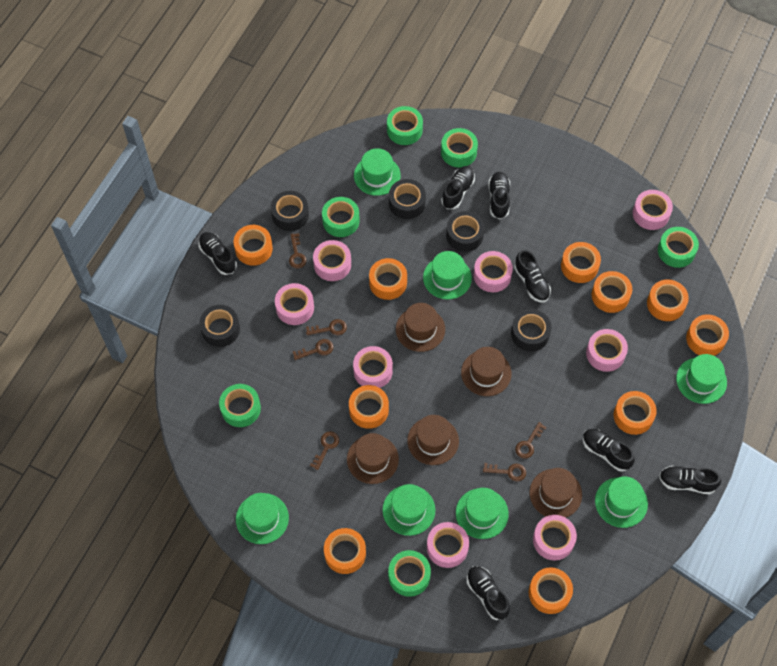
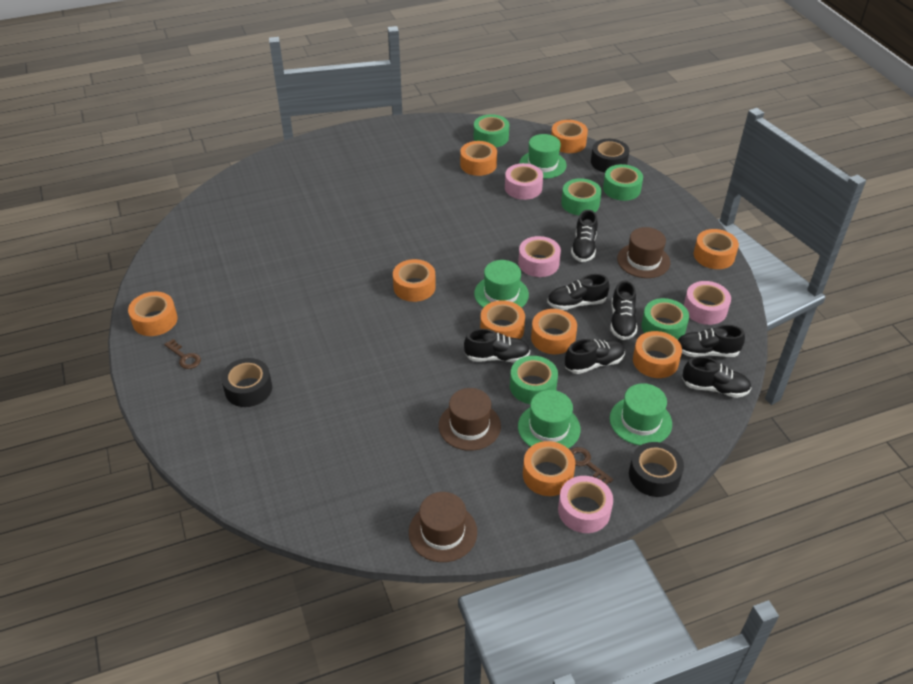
black tape: 5 -> 3
brown hat: 5 -> 3
brown key: 6 -> 2
green hat: 7 -> 4
green tape: 6 -> 5
orange tape: 10 -> 9
pink tape: 8 -> 4

